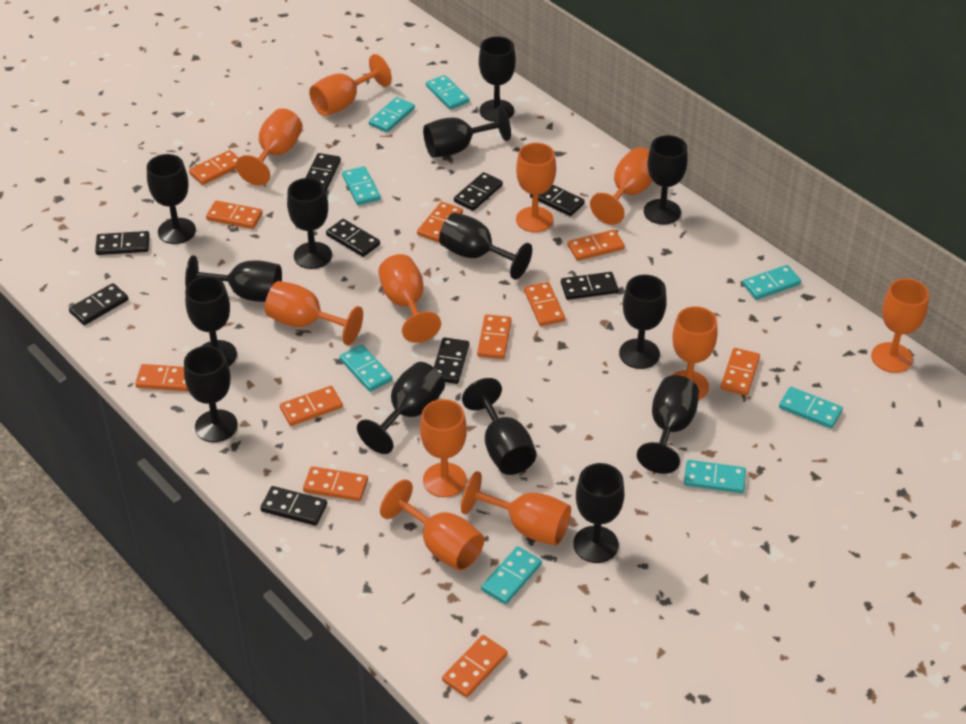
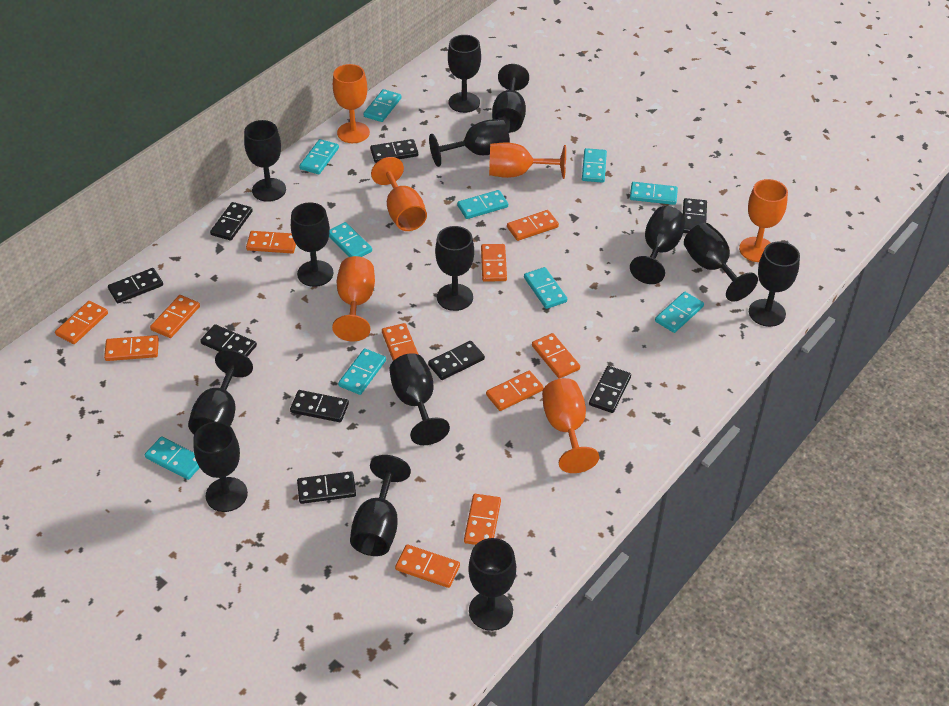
orange goblet: 11 -> 6
turquoise domino: 8 -> 10

